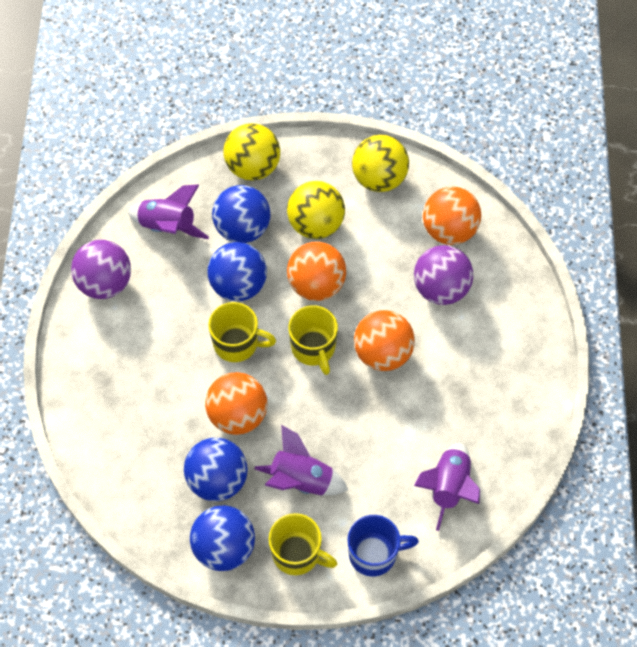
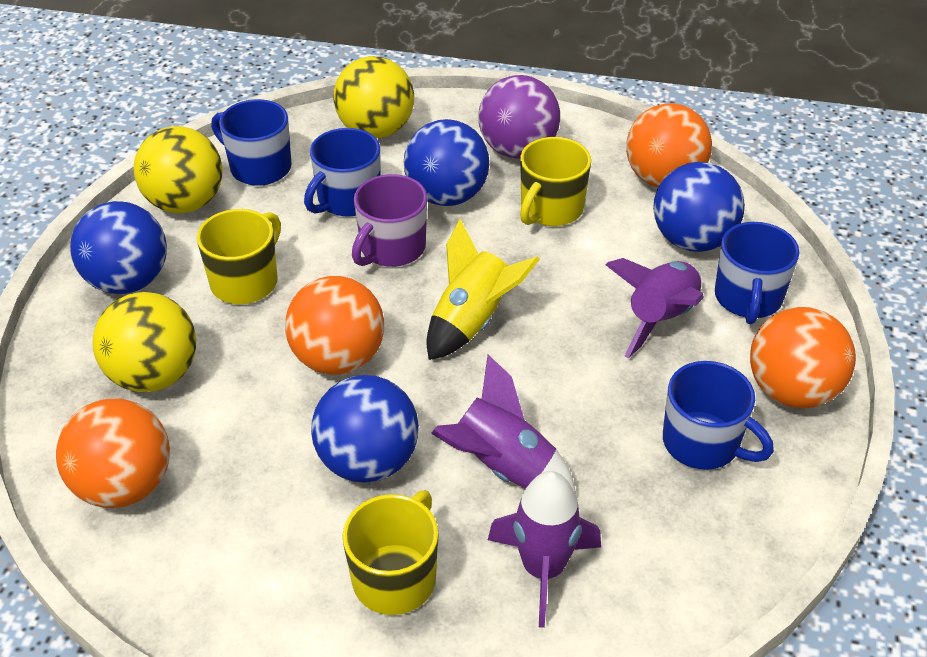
blue mug: 1 -> 4
purple ball: 2 -> 1
purple mug: 0 -> 1
yellow rocket: 0 -> 1

